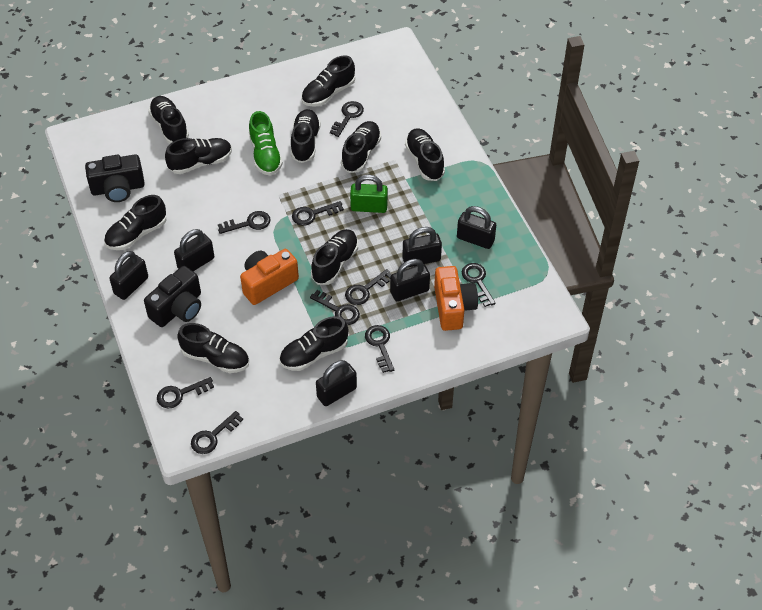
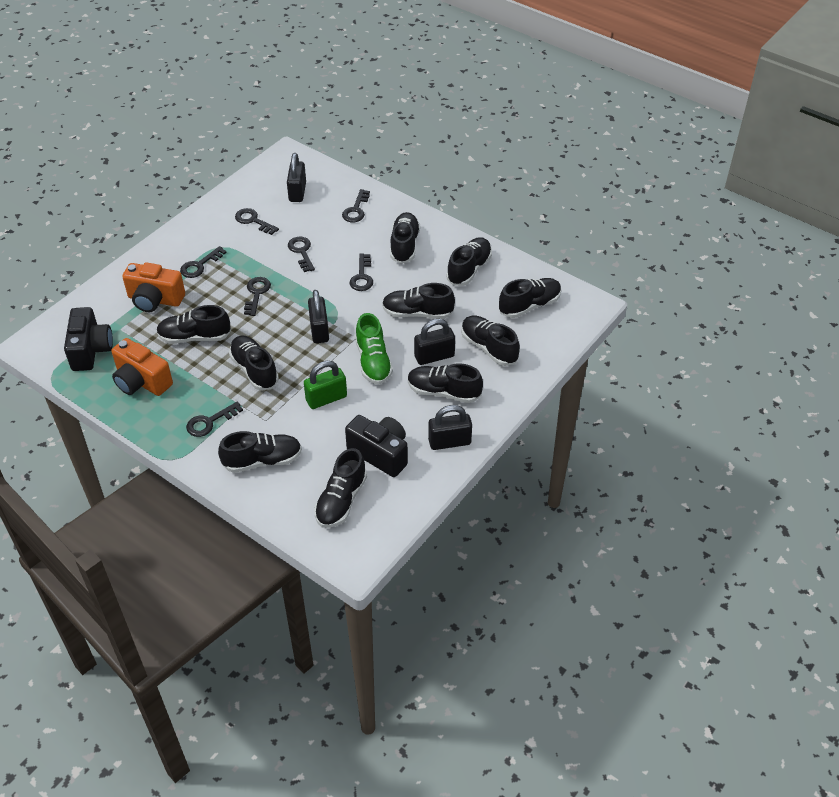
black key: 9 -> 7
black padlock: 6 -> 4

